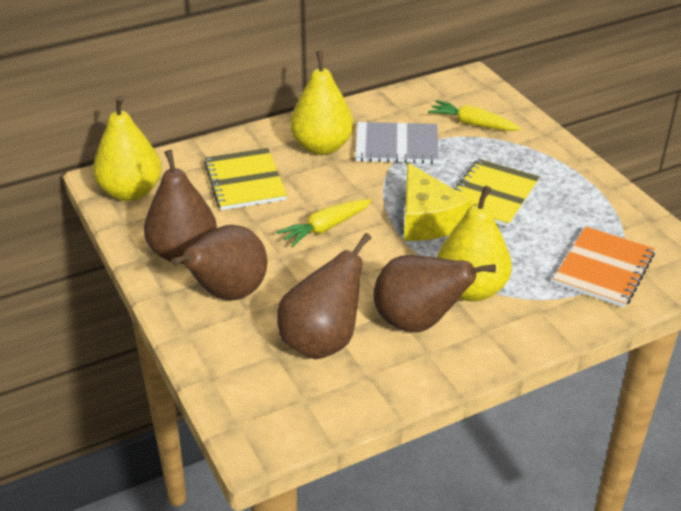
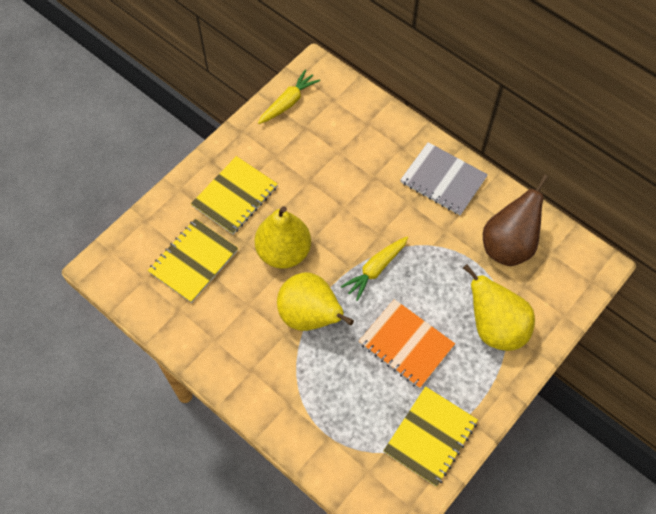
brown pear: 4 -> 1
yellow cheese: 1 -> 0
yellow notebook: 2 -> 3

